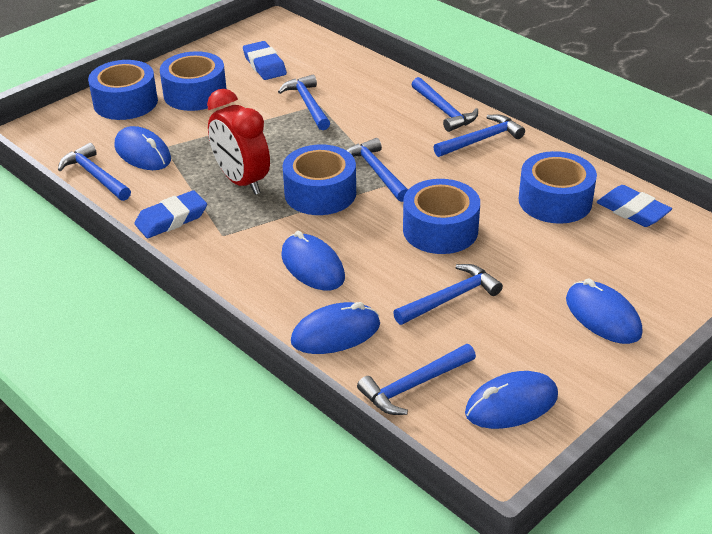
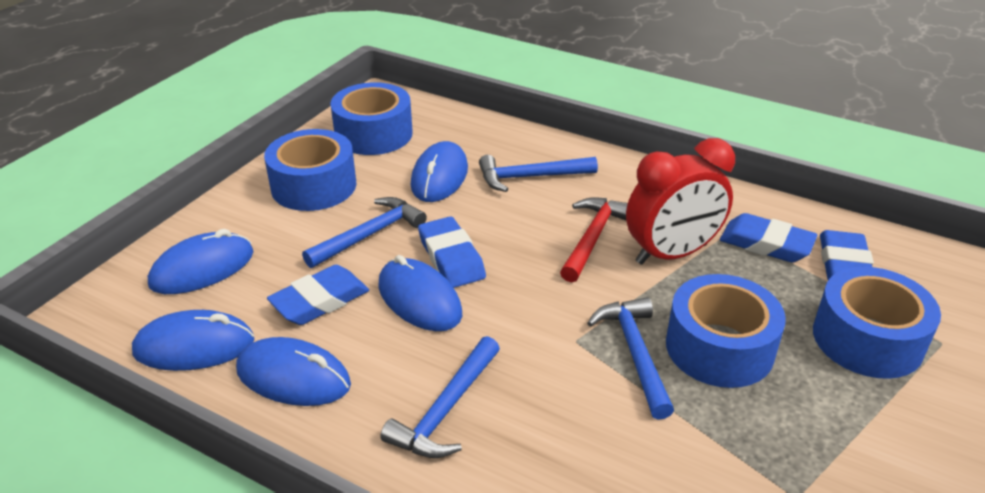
blue eraser: 3 -> 4
blue hammer: 7 -> 4
blue tape: 5 -> 4
red hammer: 0 -> 1

